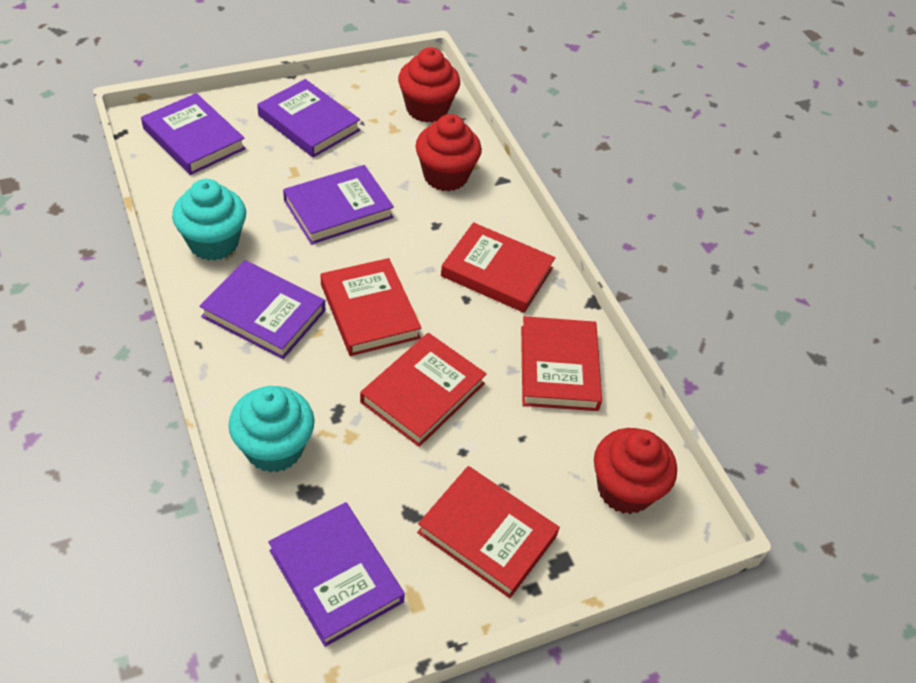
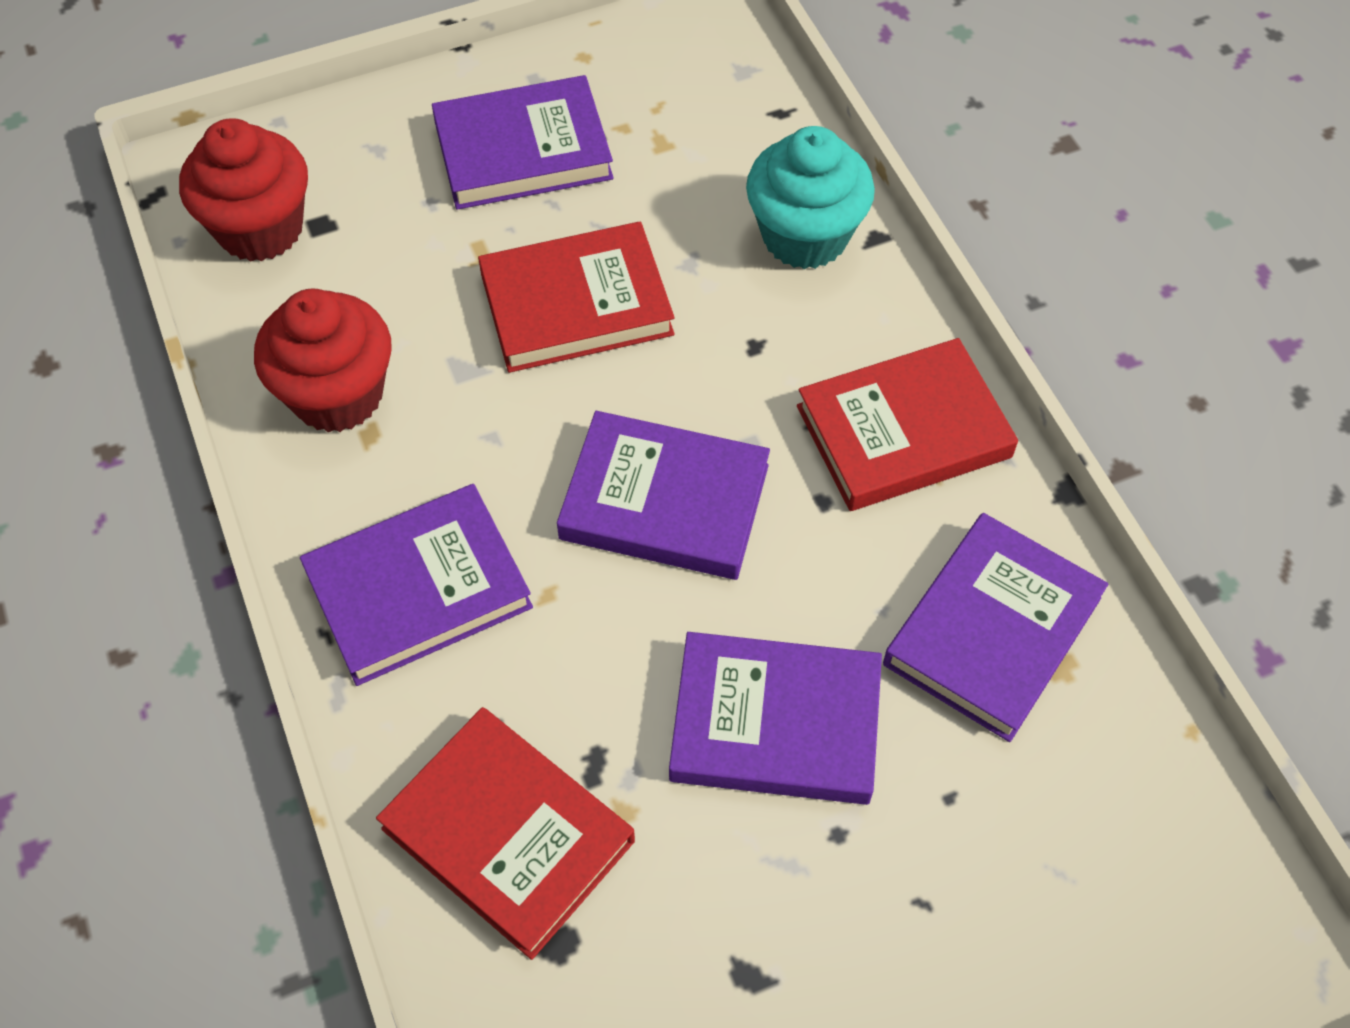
red book: 5 -> 3
red cupcake: 3 -> 2
turquoise cupcake: 2 -> 1

